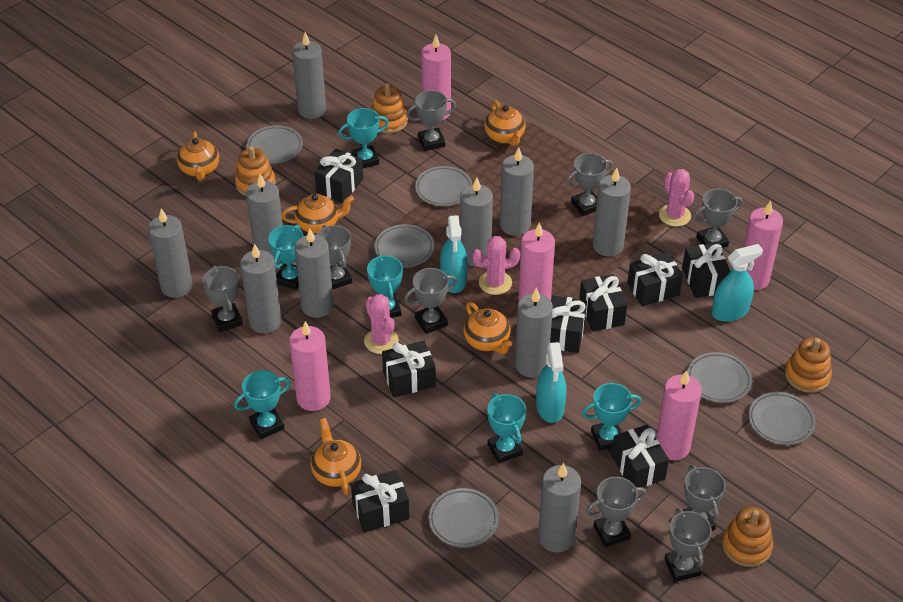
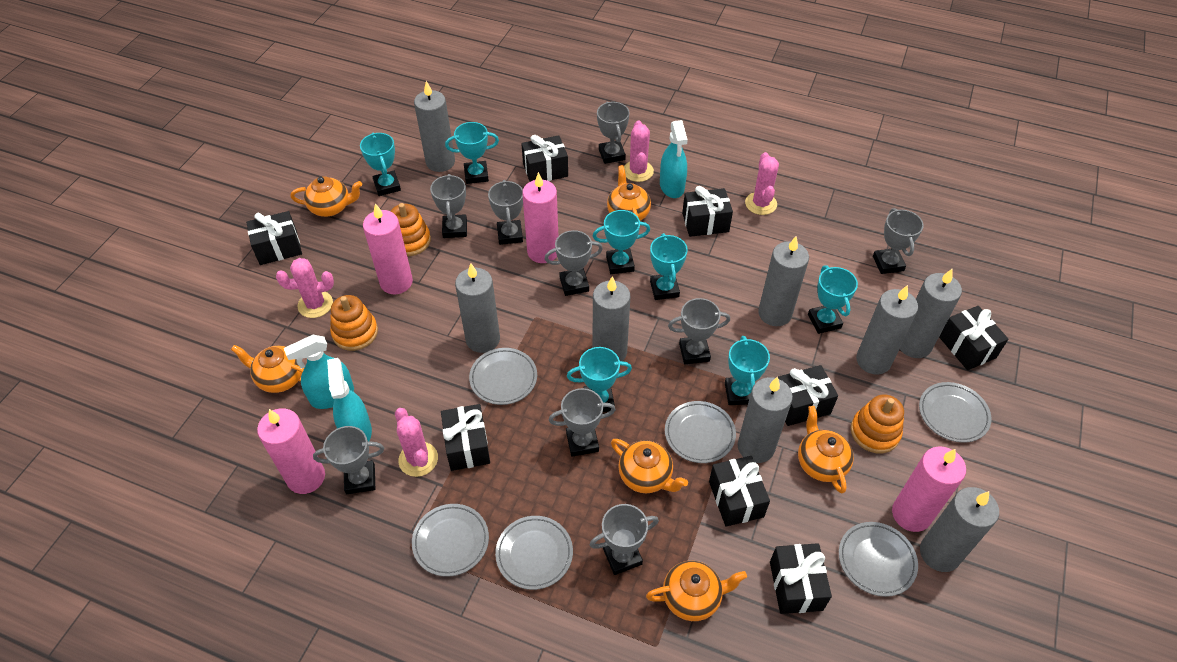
grey candle: 10 -> 8
orange stacking toy: 4 -> 3
orange teapot: 5 -> 6
pink cactus: 3 -> 4
pink candle: 5 -> 4
turquoise trophy: 6 -> 7

